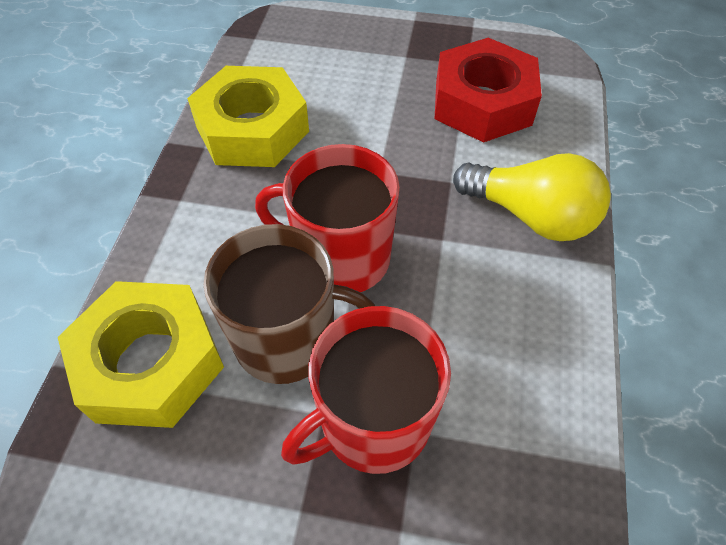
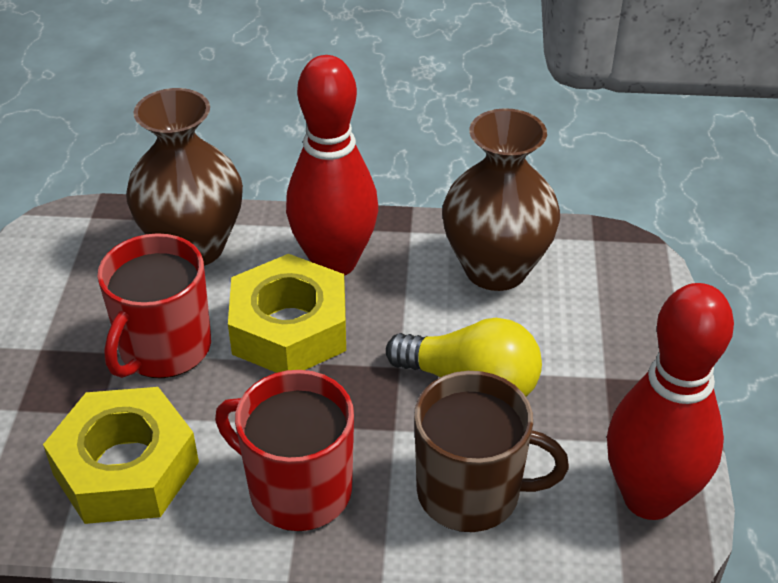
brown vase: 0 -> 2
red bowling pin: 0 -> 2
red nut: 1 -> 0

